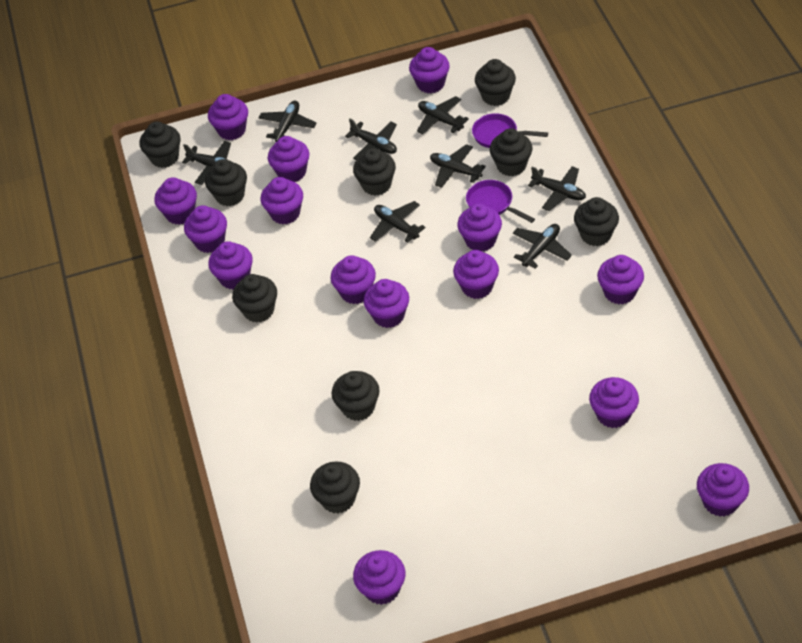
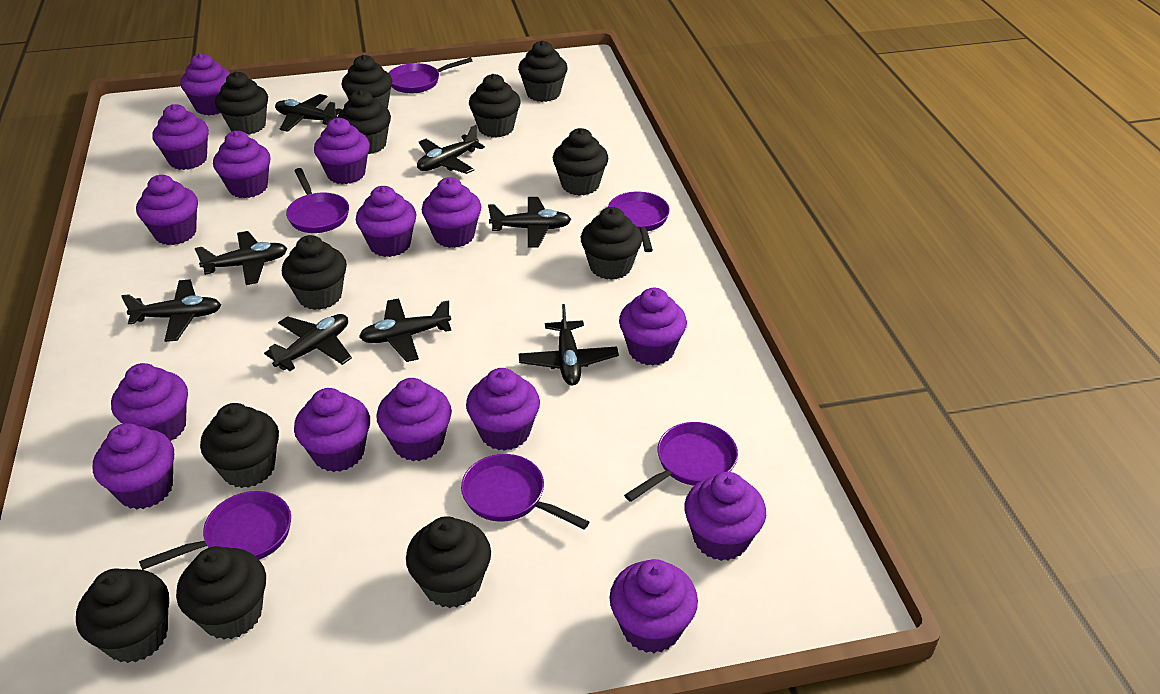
black cupcake: 9 -> 12
purple pan: 2 -> 6

